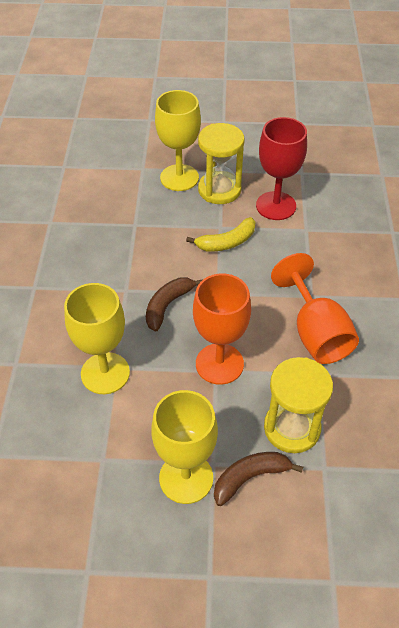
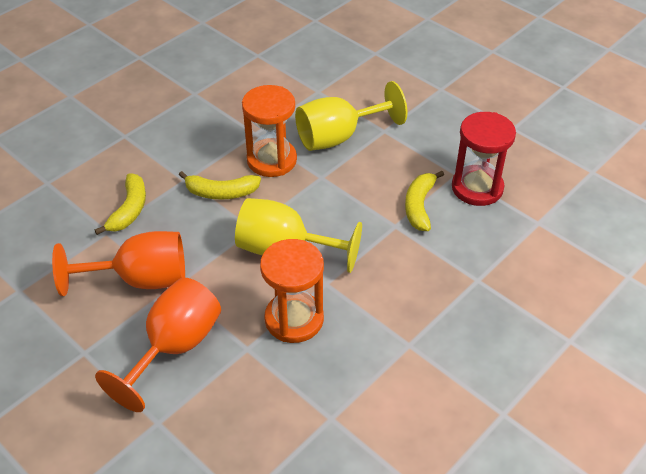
brown banana: 2 -> 0
orange hourglass: 0 -> 2
red goblet: 1 -> 0
red hourglass: 0 -> 1
yellow banana: 1 -> 3
yellow goblet: 3 -> 2
yellow hourglass: 2 -> 0

